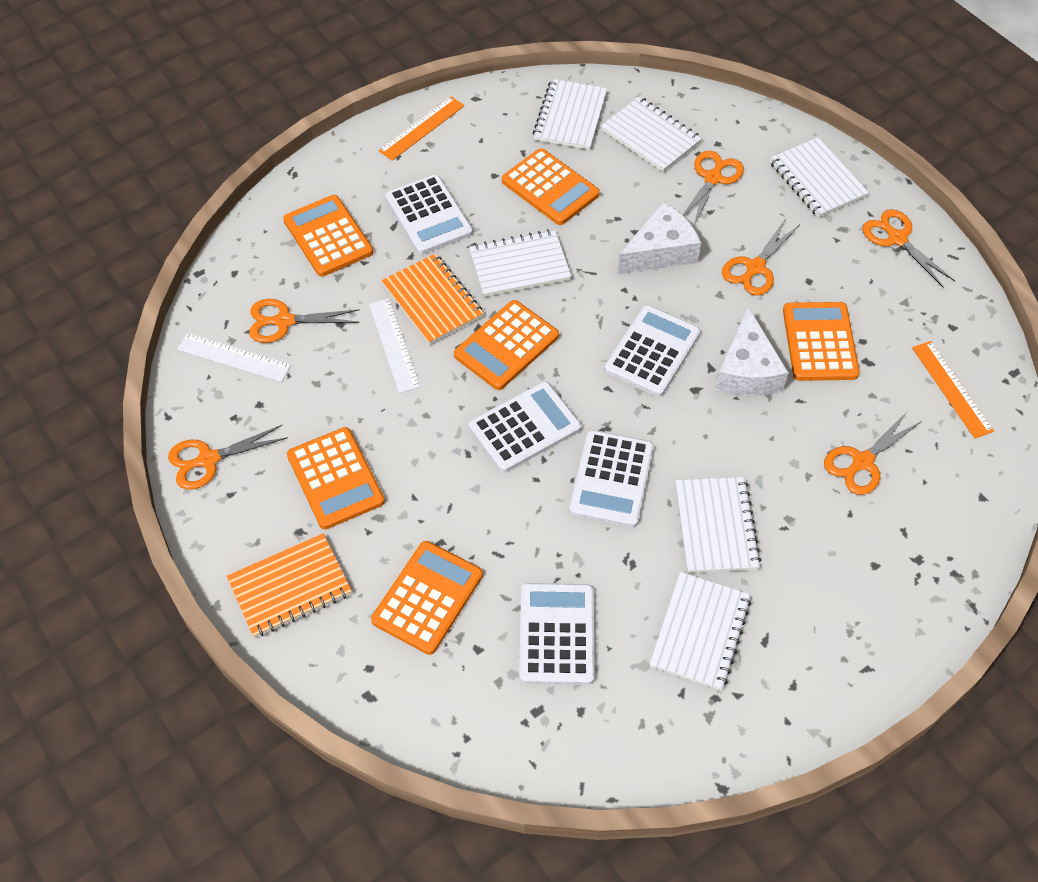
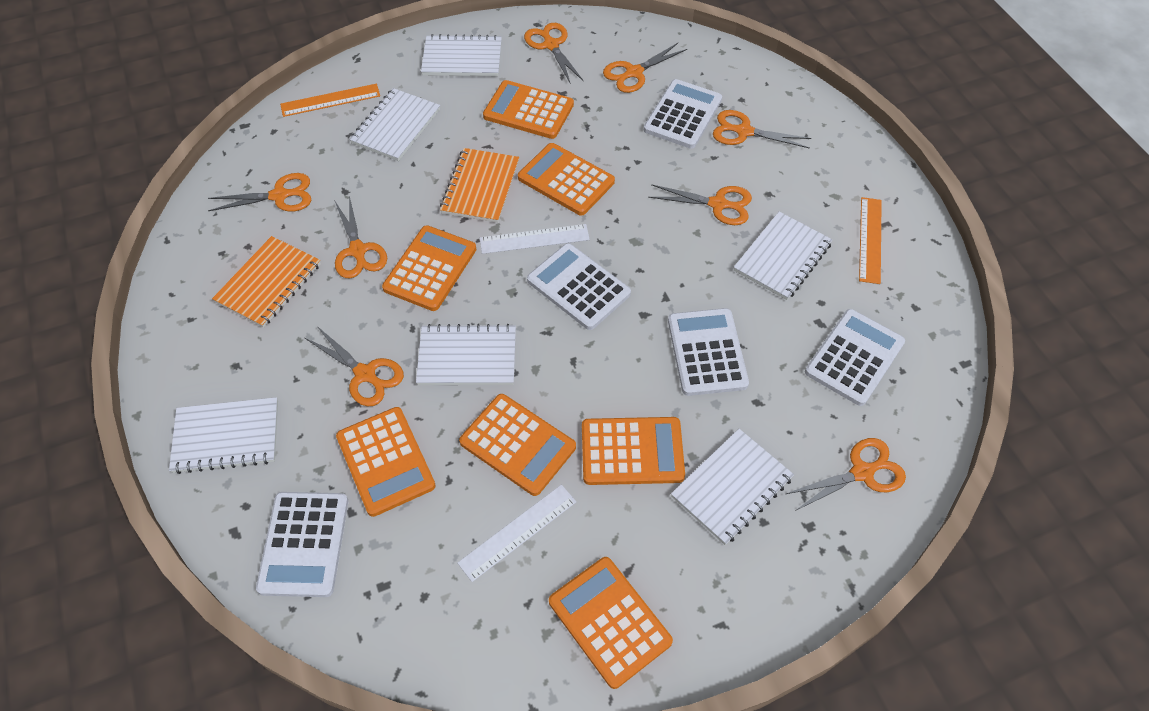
orange calculator: 6 -> 7
orange scissors: 6 -> 8
white cheese: 2 -> 0

